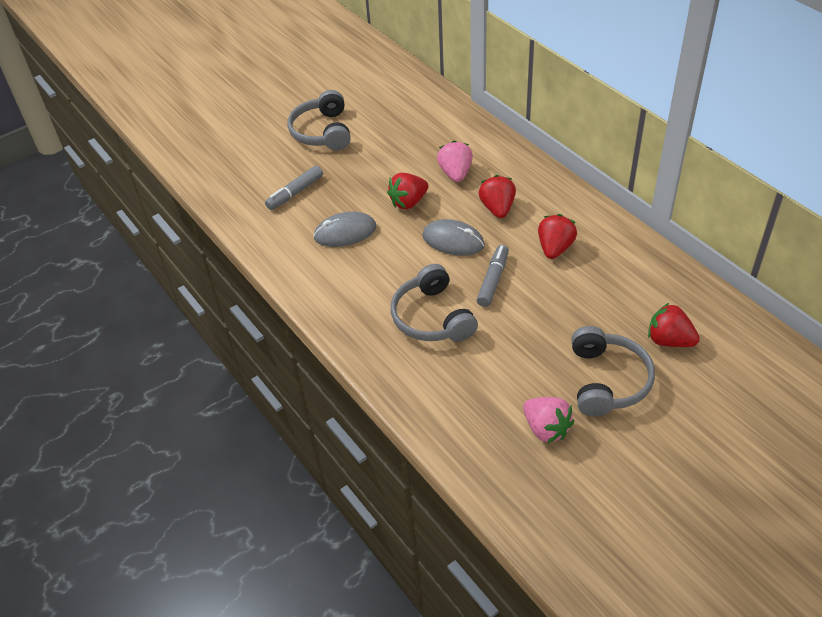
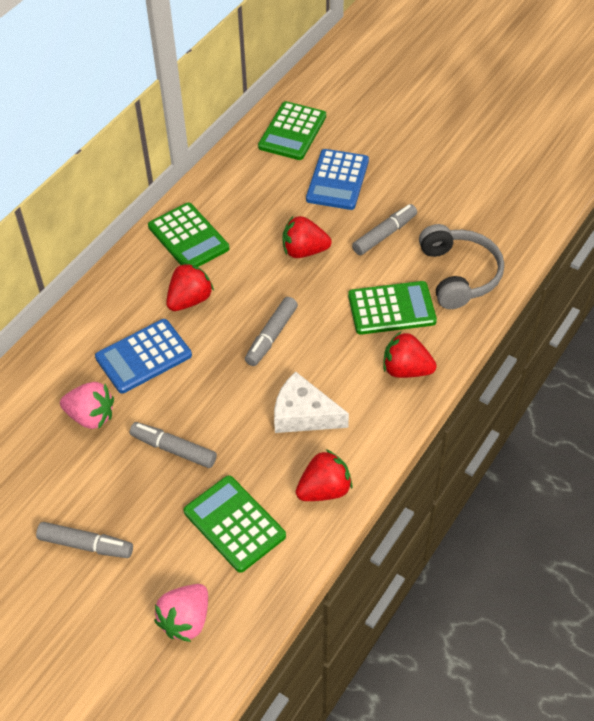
blue calculator: 0 -> 2
green calculator: 0 -> 4
grey headphones: 3 -> 1
grey marker: 2 -> 4
grey mouse: 2 -> 0
white cheese: 0 -> 1

